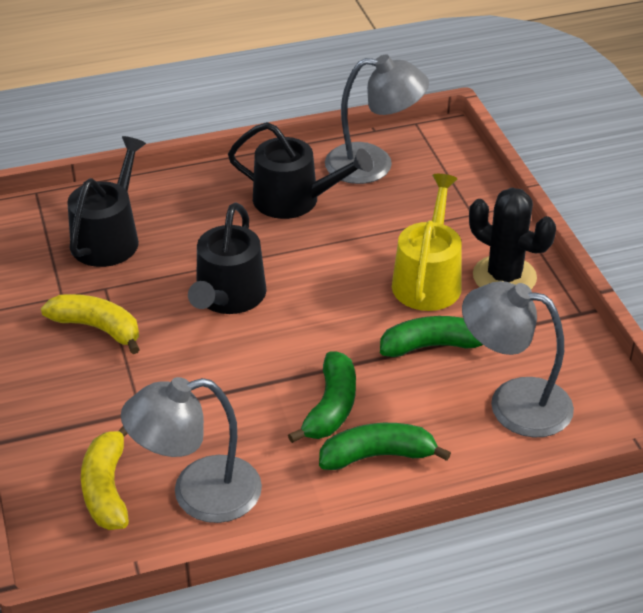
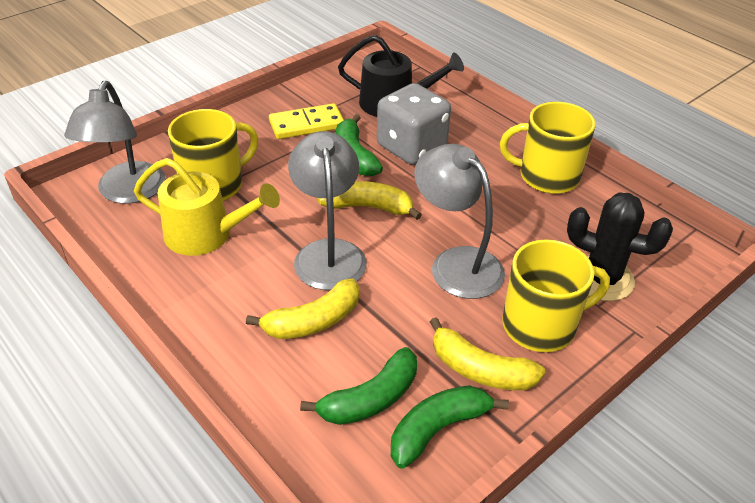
black watering can: 3 -> 1
grey dice: 0 -> 1
yellow banana: 2 -> 3
yellow domino: 0 -> 1
yellow mug: 0 -> 3

